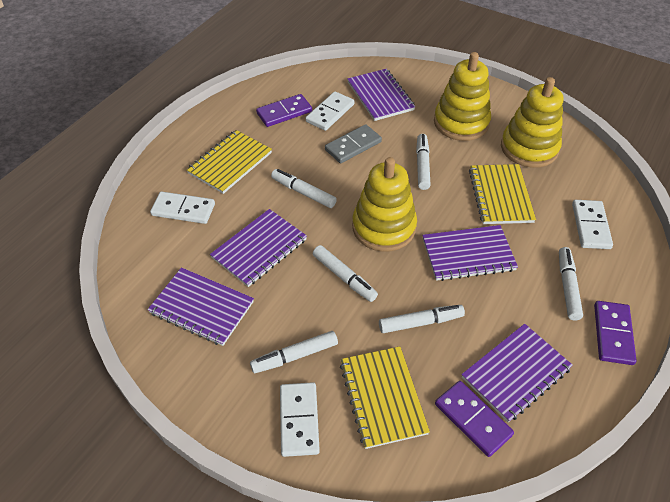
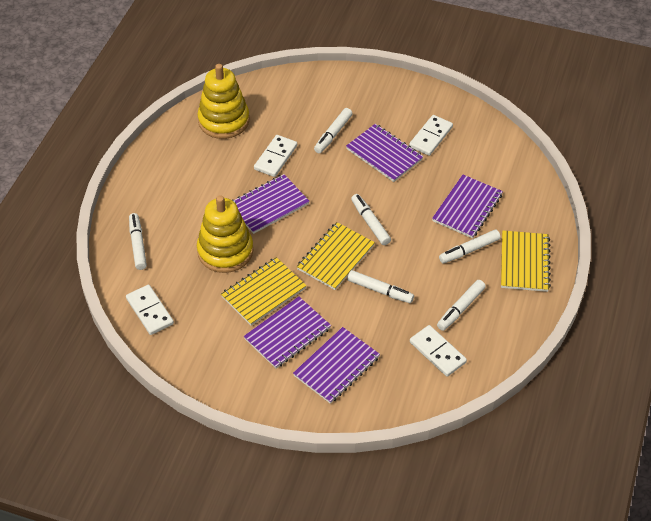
grey domino: 1 -> 0
purple domino: 3 -> 0
yellow stacking toy: 3 -> 2

